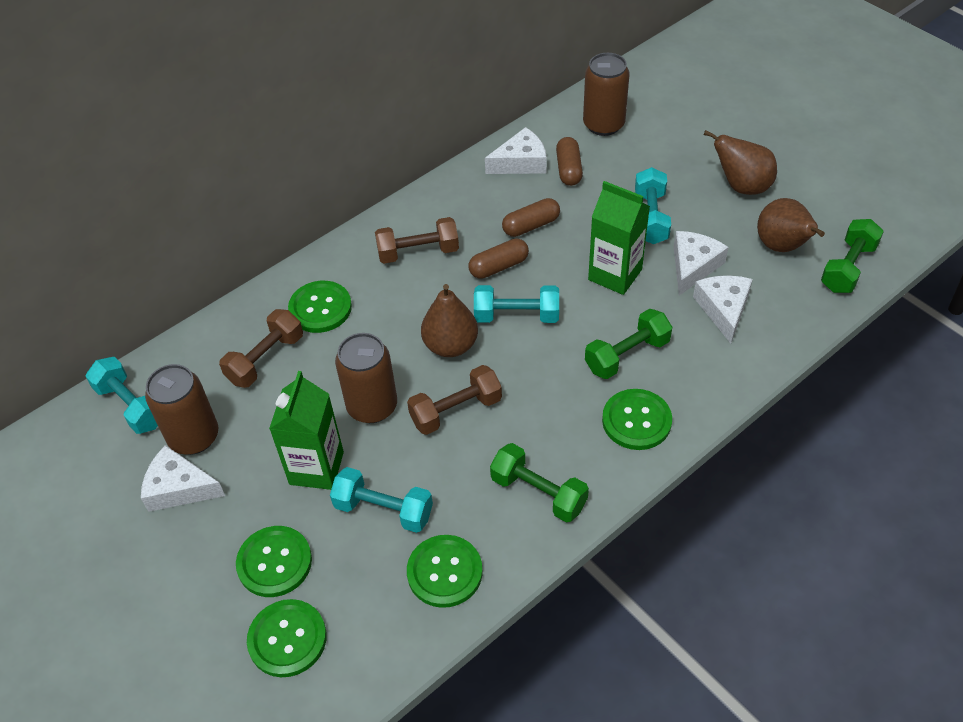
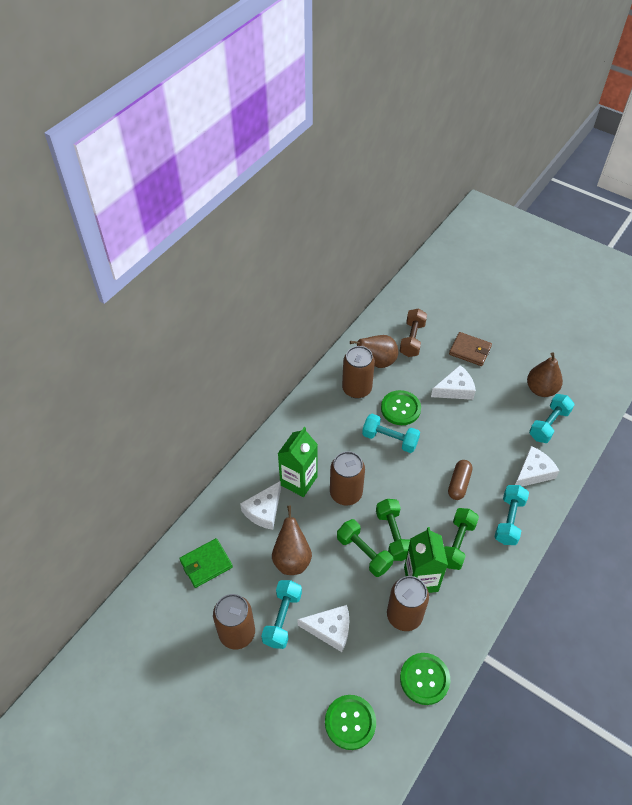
brown can: 3 -> 4
brown capsule: 3 -> 1
brown dumbbell: 3 -> 1
brown wallet: 0 -> 1
green button: 5 -> 3
green wallet: 0 -> 1

